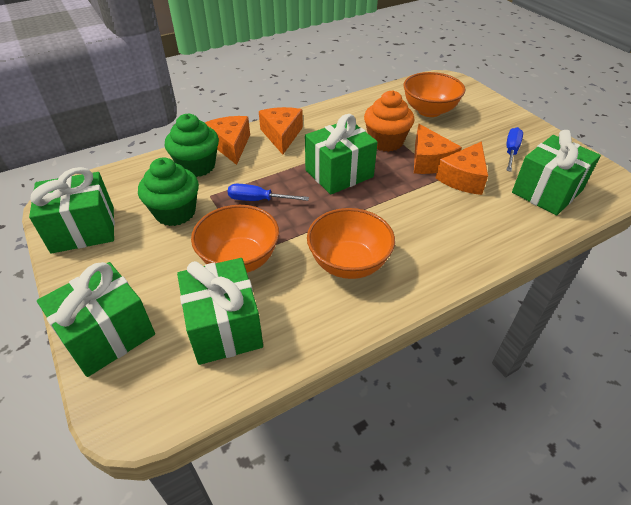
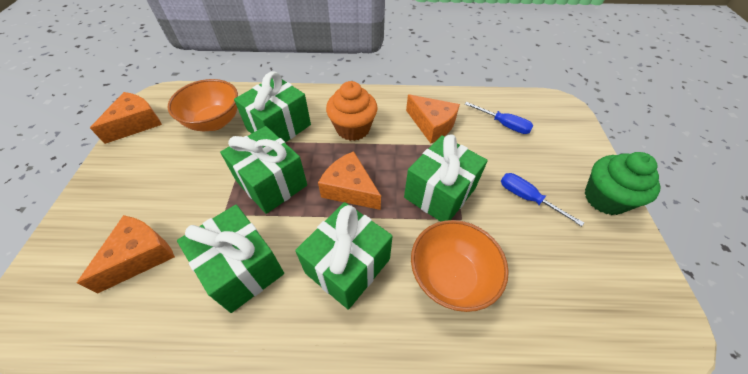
green cupcake: 2 -> 1
orange bowl: 3 -> 2

